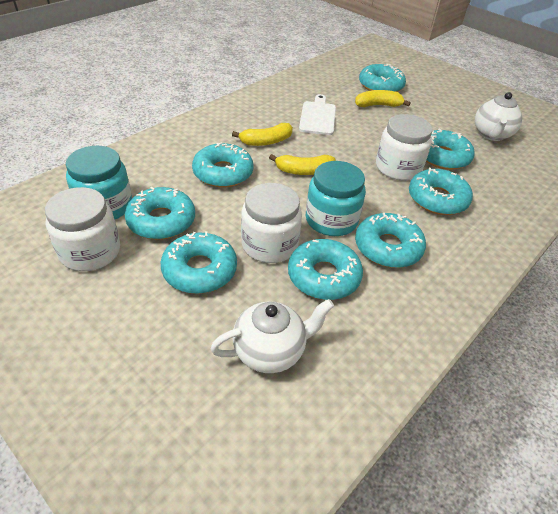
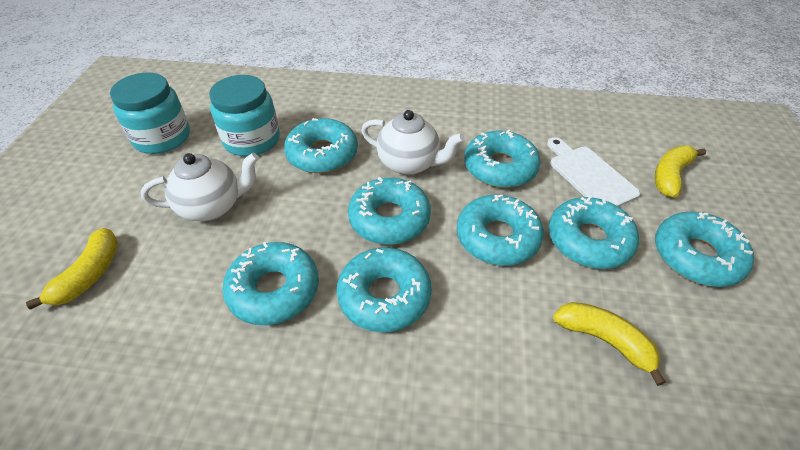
white jar: 3 -> 0

